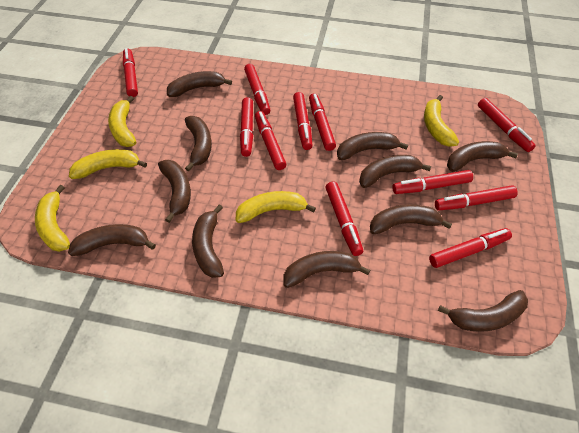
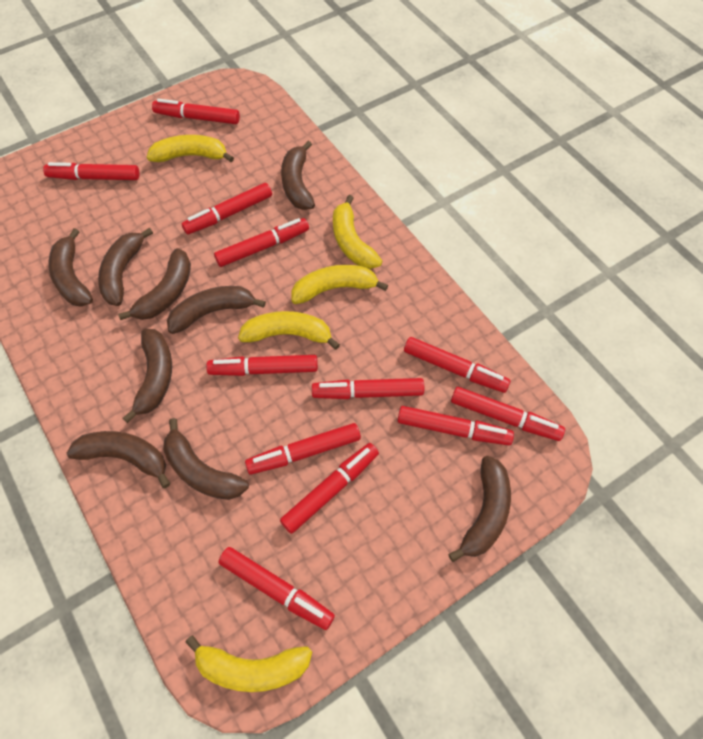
brown banana: 11 -> 9
red marker: 11 -> 12

